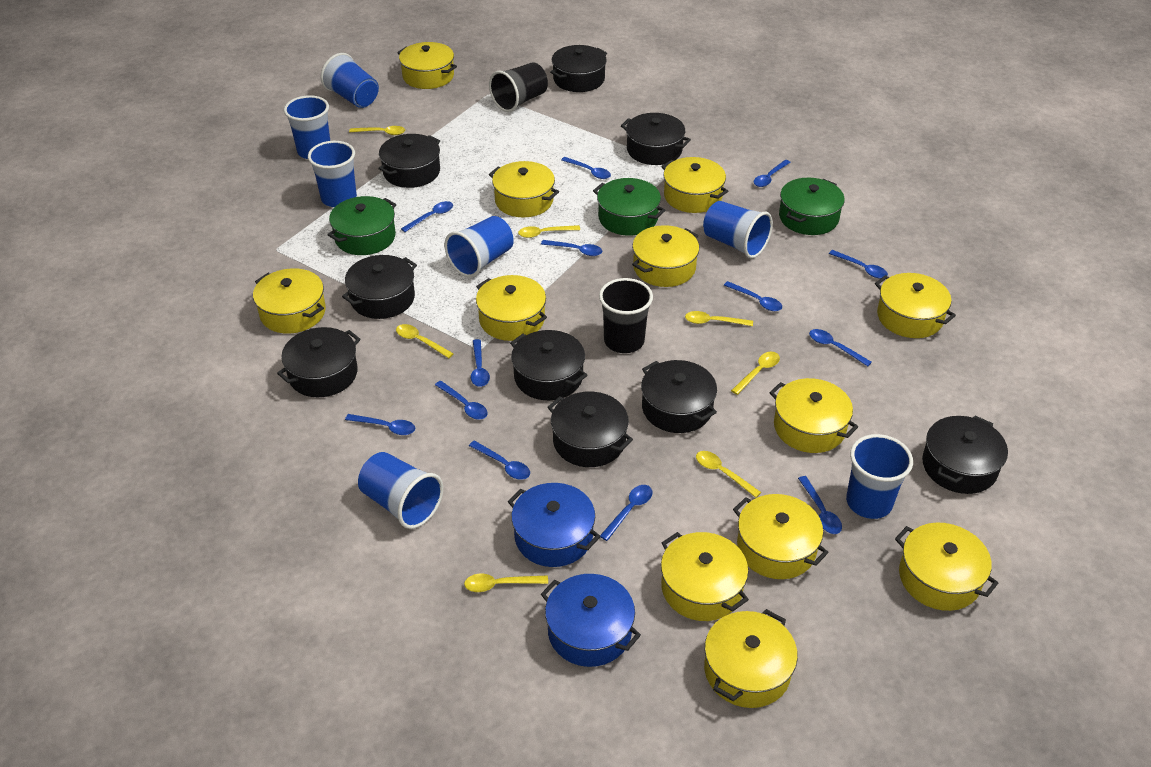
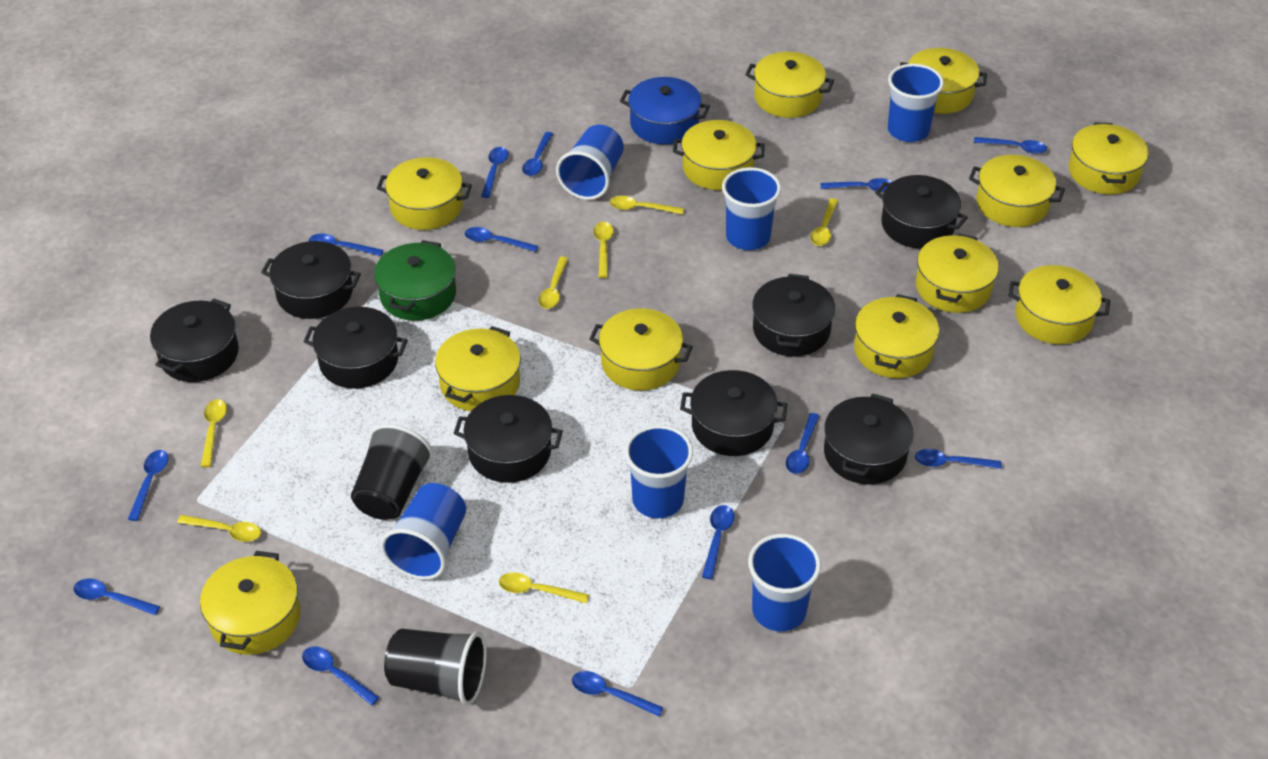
black pot: 9 -> 8
blue cup: 7 -> 6
blue pot: 2 -> 1
green pot: 3 -> 1

